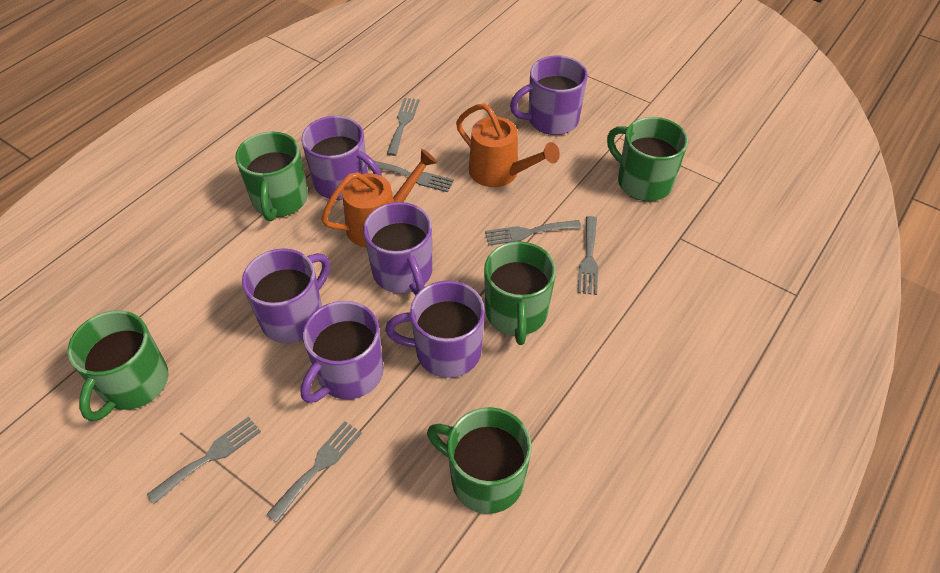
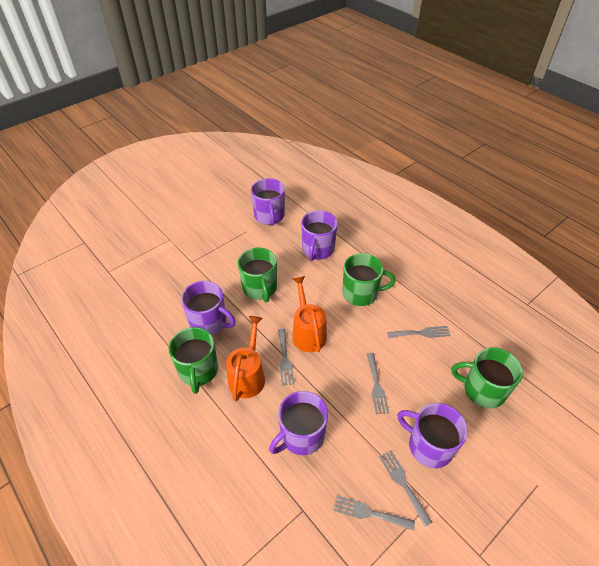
green mug: 5 -> 4
grey fork: 6 -> 5
purple mug: 6 -> 5

